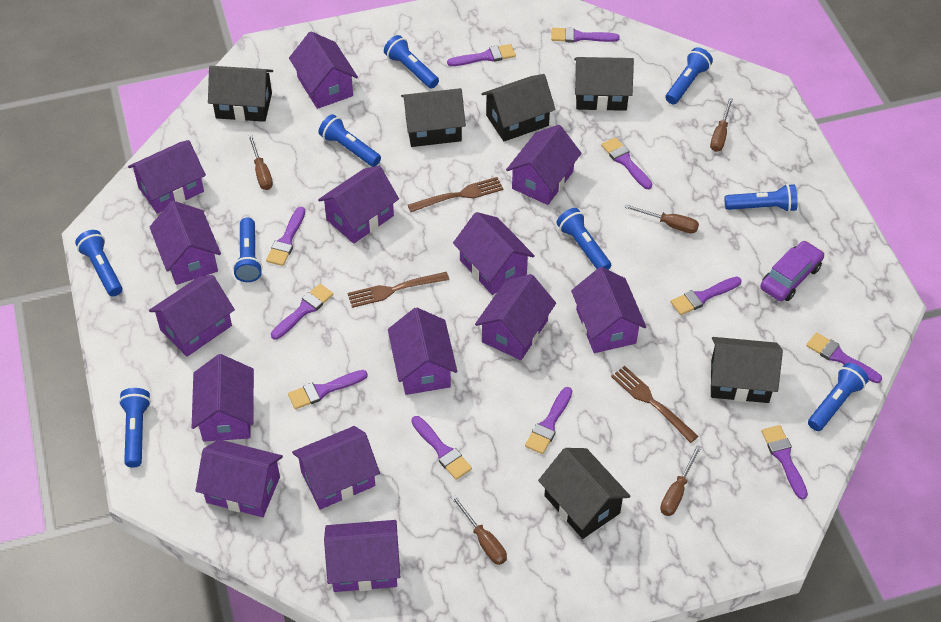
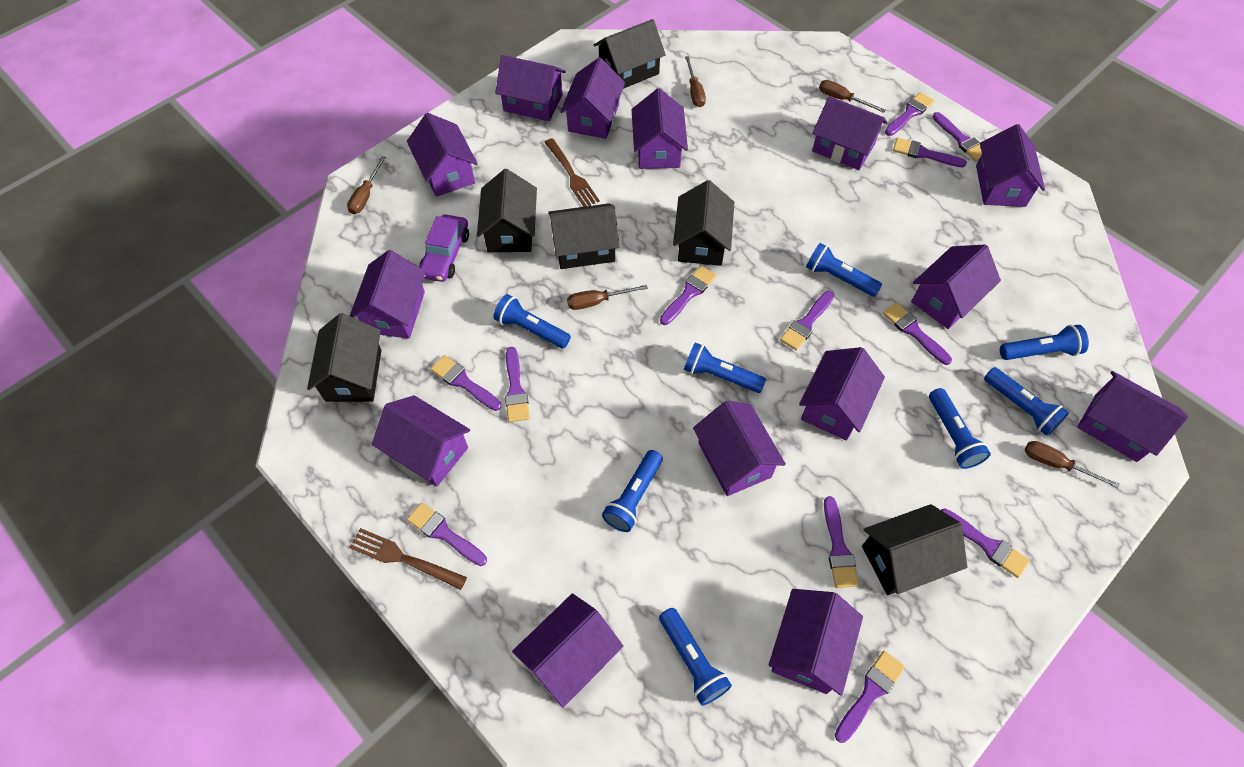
blue flashlight: 9 -> 8
brown fork: 3 -> 2
purple brush: 11 -> 12

